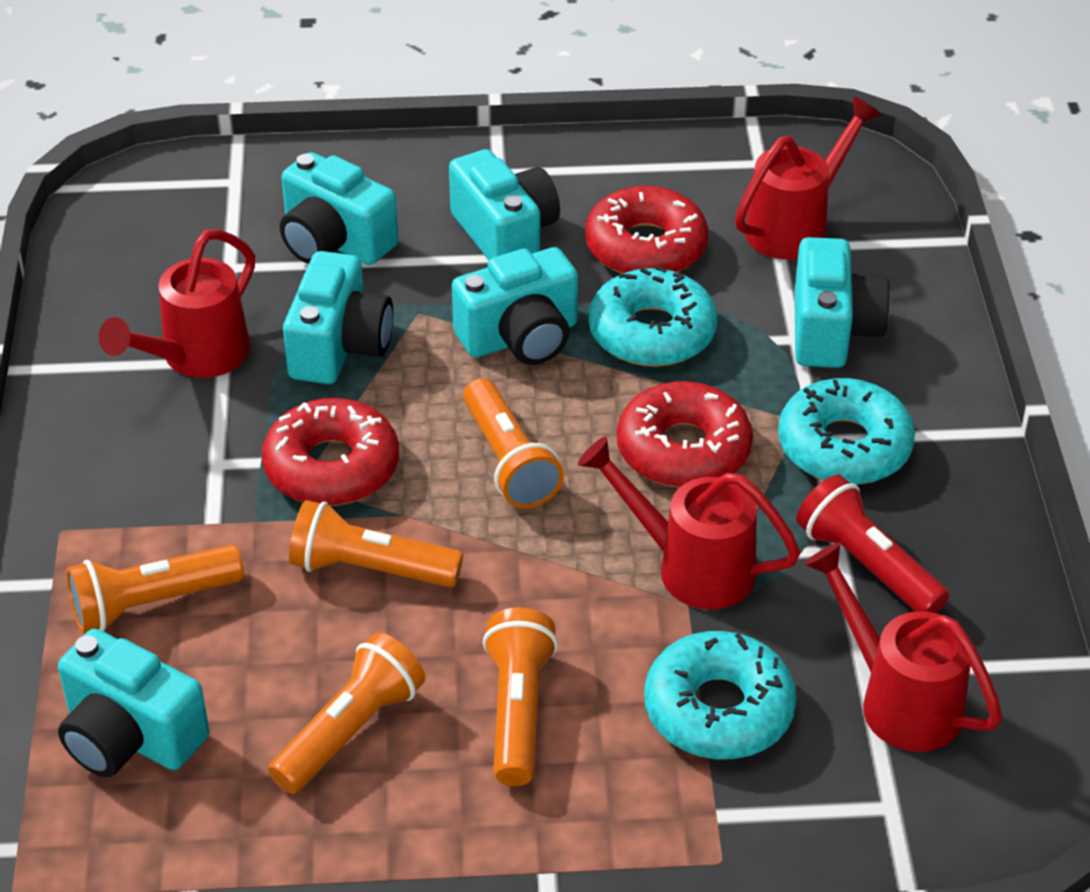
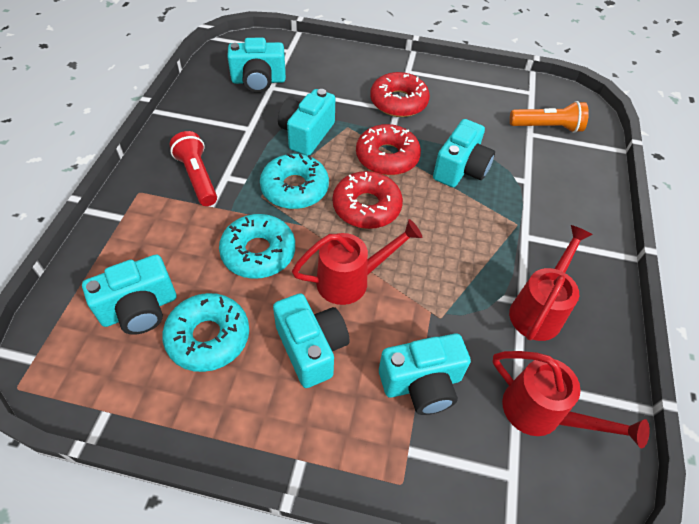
orange flashlight: 5 -> 1
red watering can: 4 -> 3

